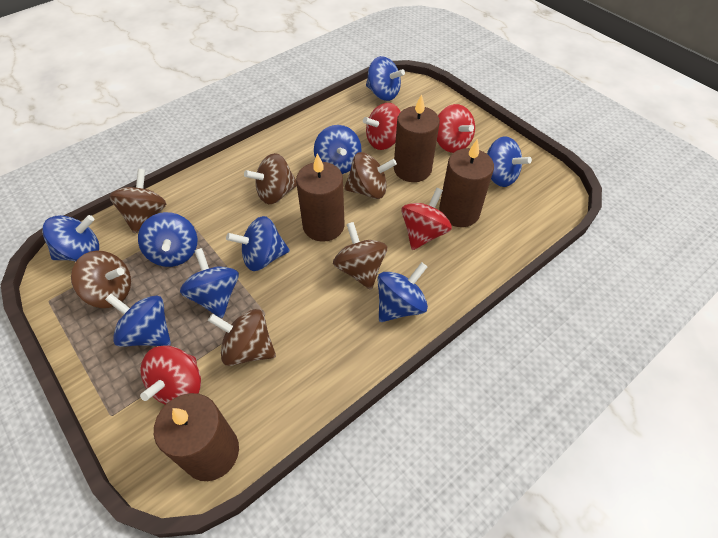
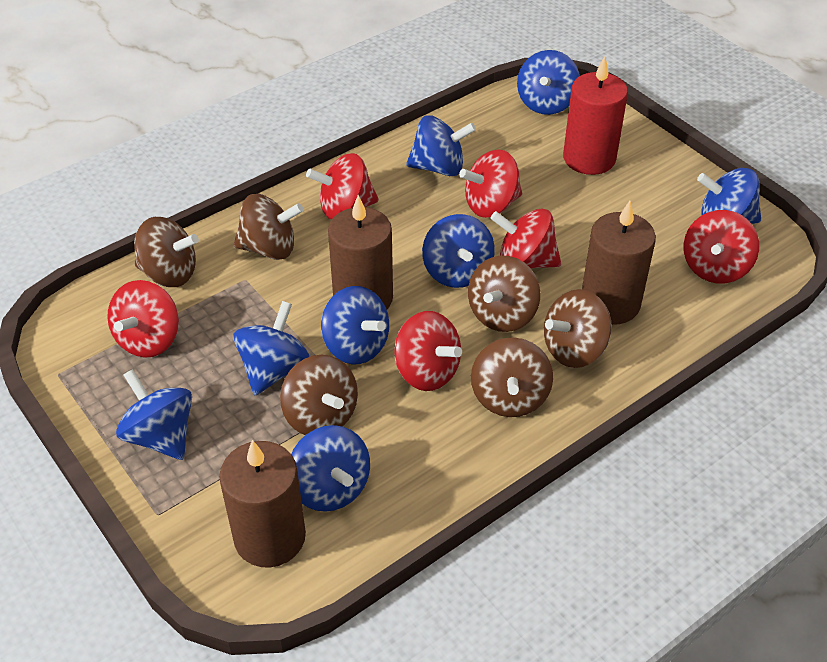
blue spinning top: 9 -> 8
brown candle: 4 -> 3
red candle: 0 -> 1
red spinning top: 4 -> 6

